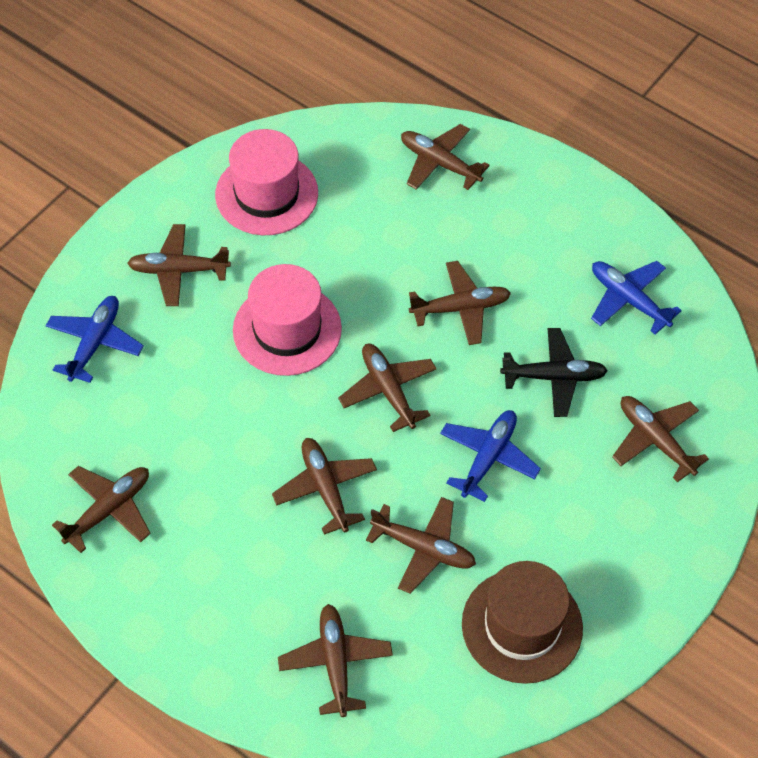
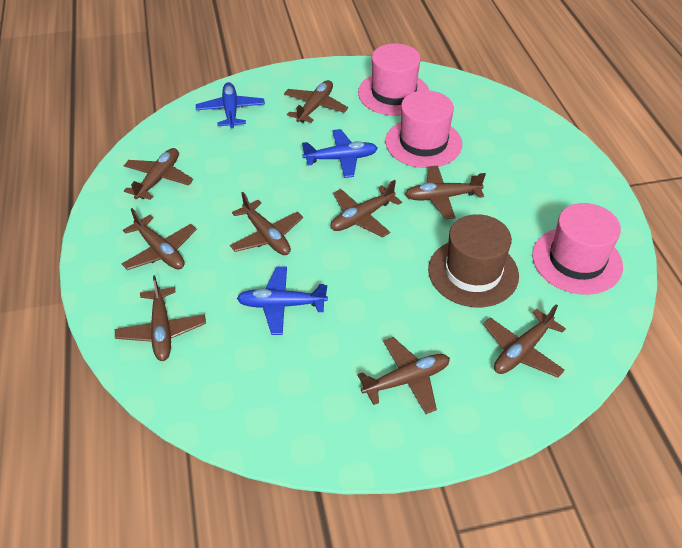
black plane: 1 -> 0
pink hat: 2 -> 3

